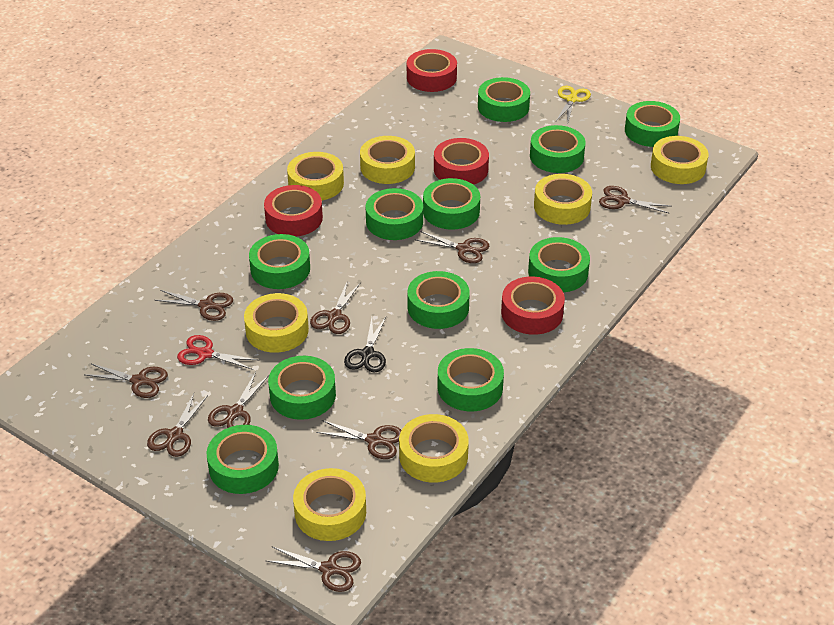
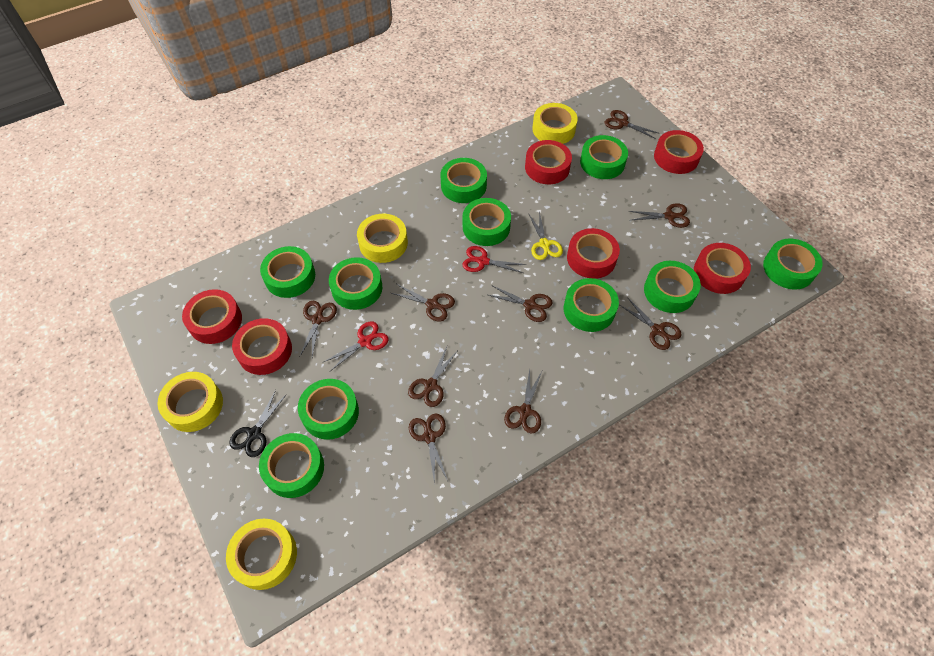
green tape: 11 -> 10
red scissors: 1 -> 2
red tape: 4 -> 6
yellow tape: 7 -> 4

